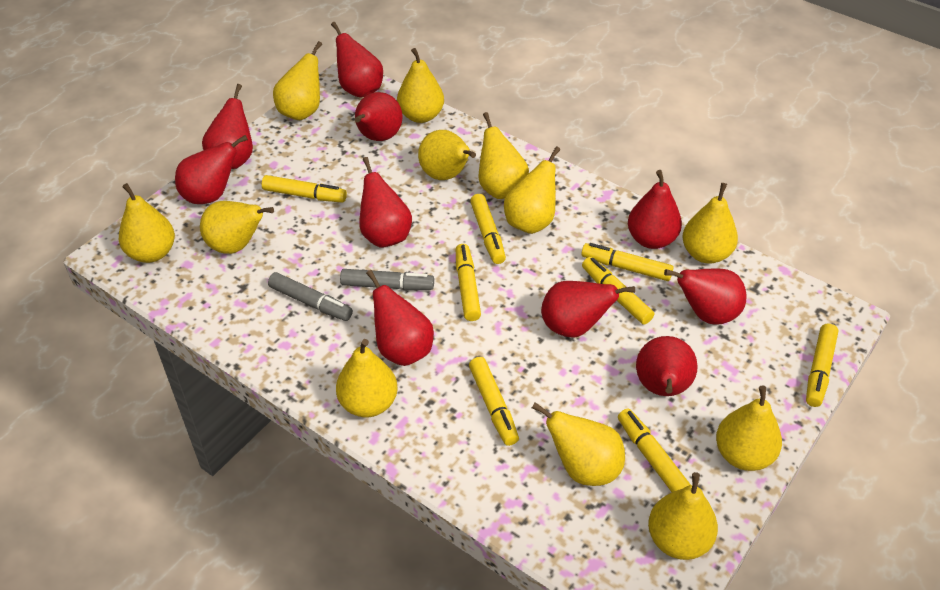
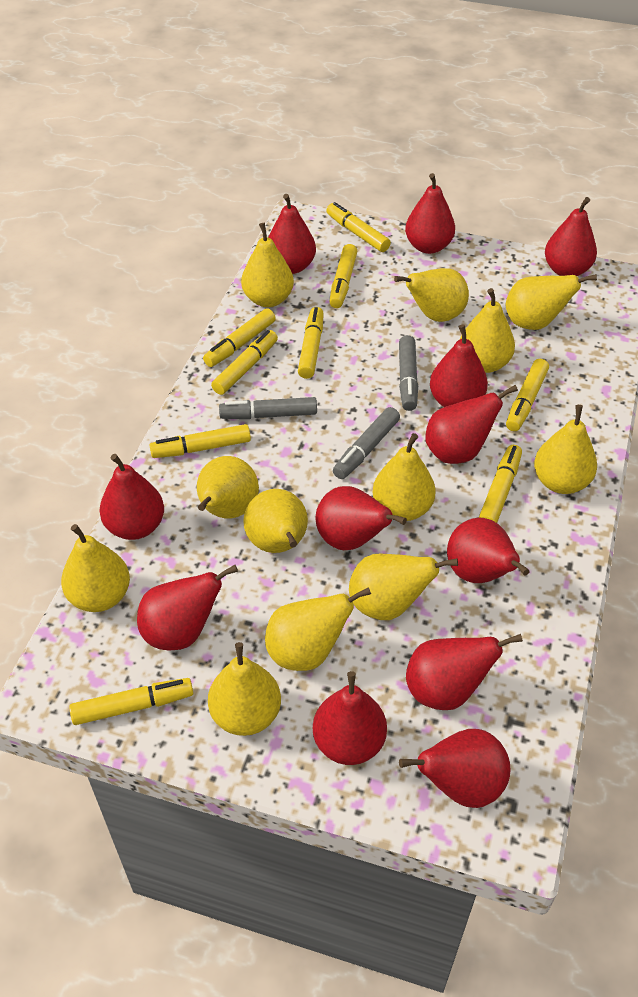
grey marker: 2 -> 3
red pear: 10 -> 12
yellow marker: 8 -> 9

